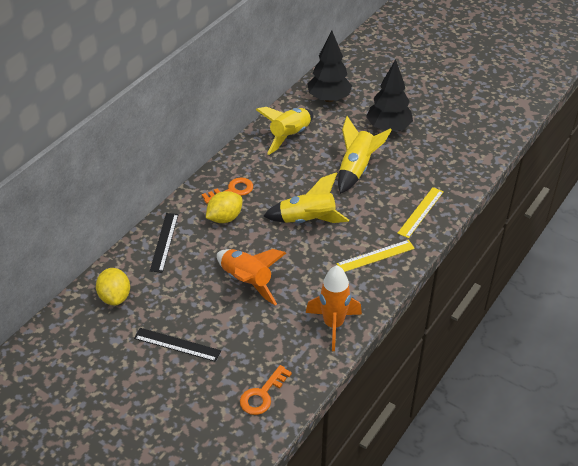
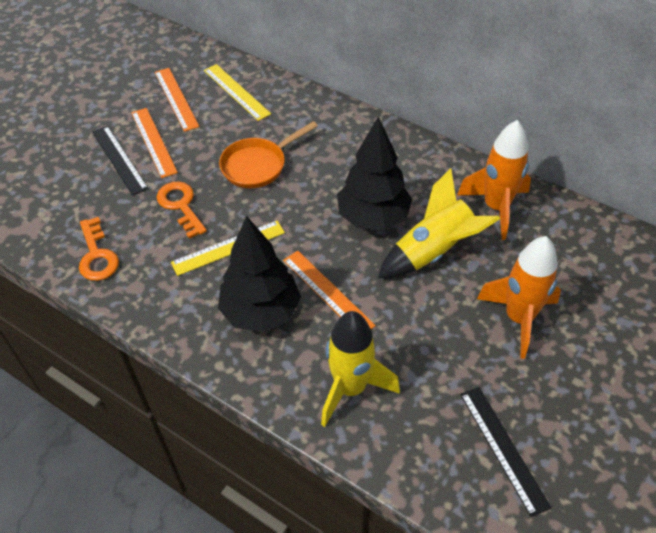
orange pan: 0 -> 1
orange ruler: 0 -> 3
yellow lemon: 2 -> 0
yellow rocket: 3 -> 2

